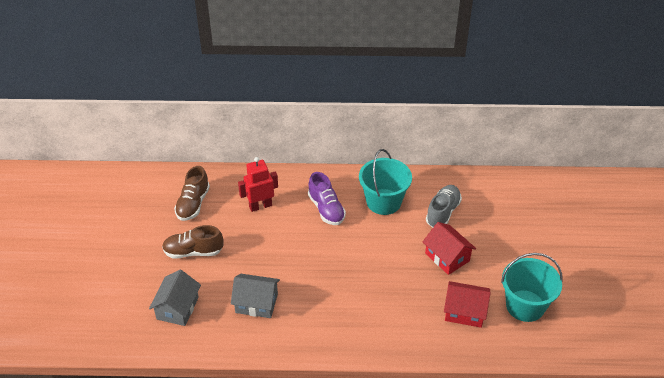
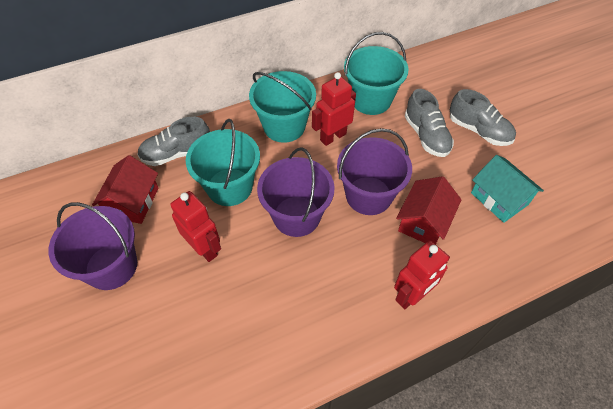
brown shoe: 2 -> 0
grey house: 2 -> 0
grey shoe: 1 -> 3
purple bucket: 0 -> 3
purple shoe: 1 -> 0
red robot: 1 -> 3
turquoise bucket: 2 -> 3
turquoise house: 0 -> 1

